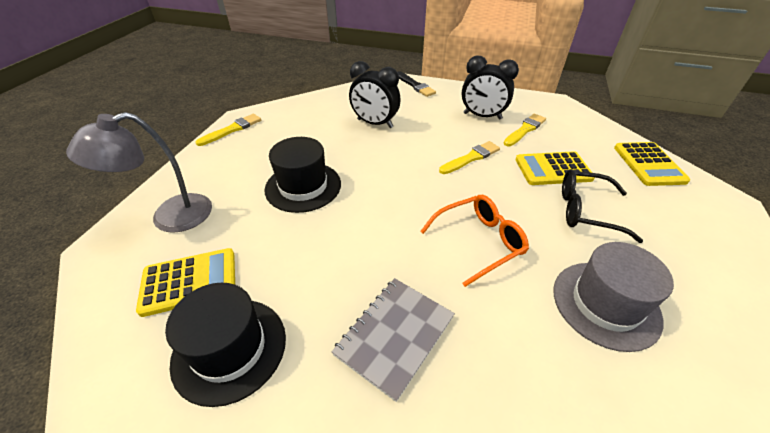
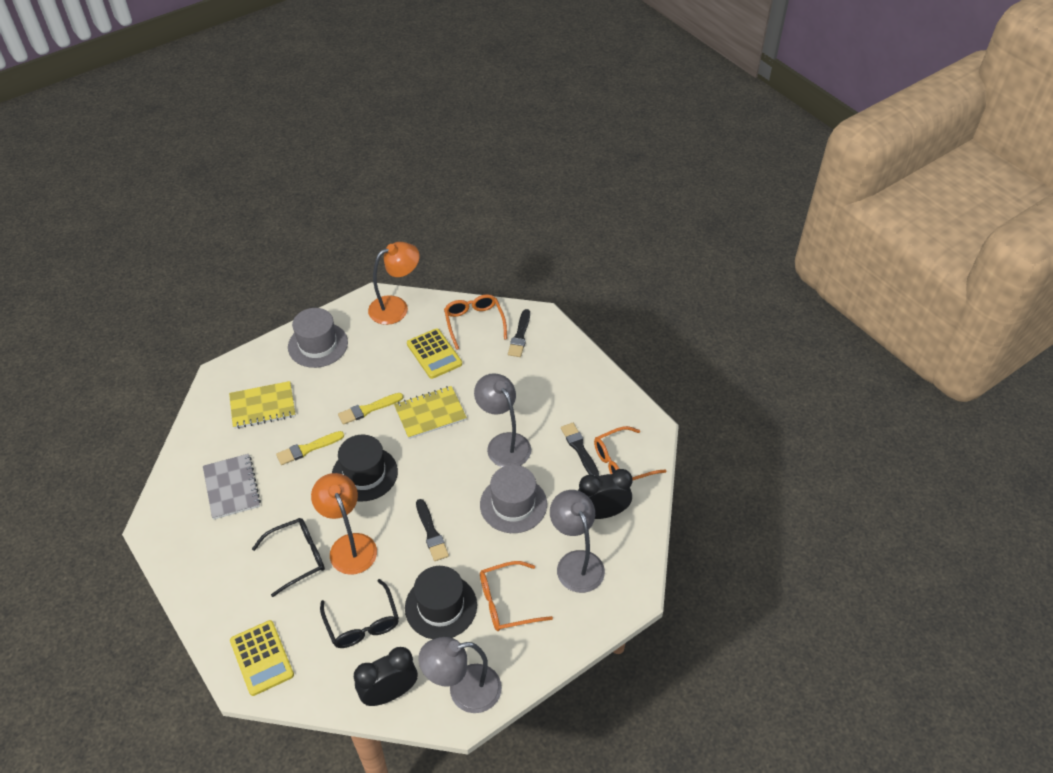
black brush: 1 -> 3
black glasses: 1 -> 2
grey hat: 1 -> 2
grey lamp: 1 -> 3
orange glasses: 1 -> 3
orange lamp: 0 -> 2
yellow brush: 3 -> 2
yellow calculator: 3 -> 2
yellow notebook: 0 -> 2

